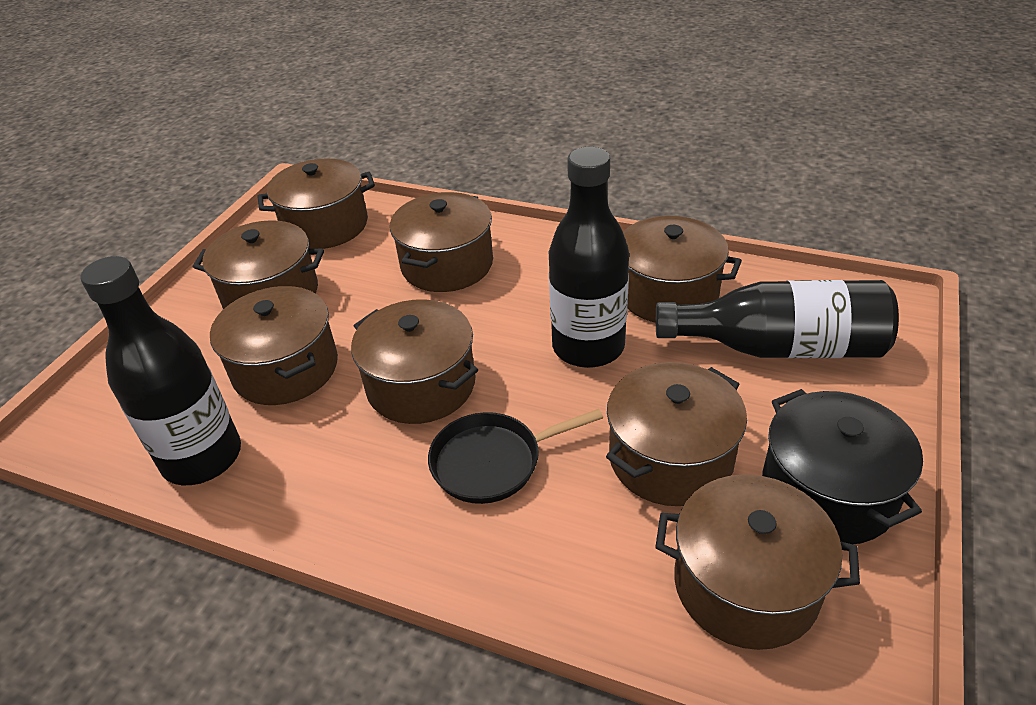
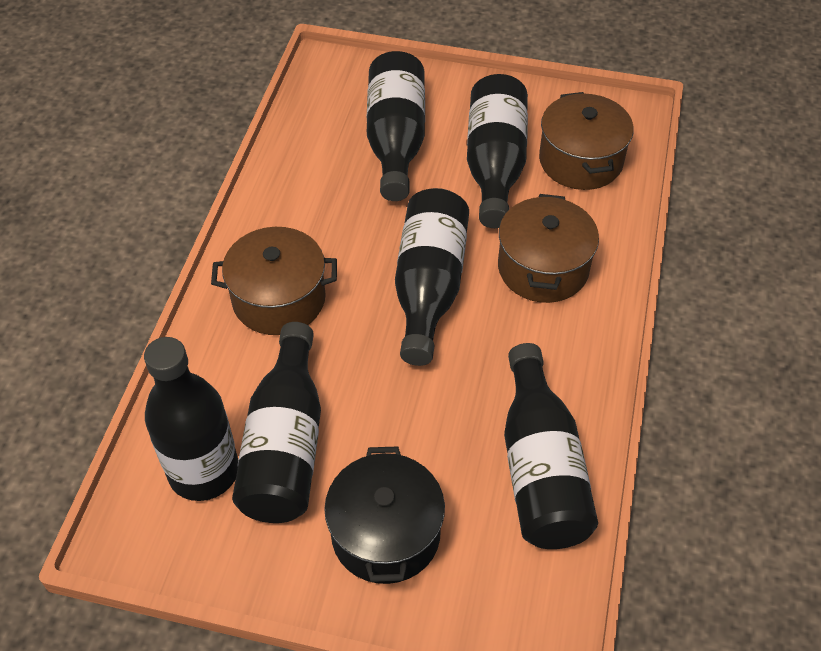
black bottle: 3 -> 6
black pan: 1 -> 0
brown pot: 8 -> 3

